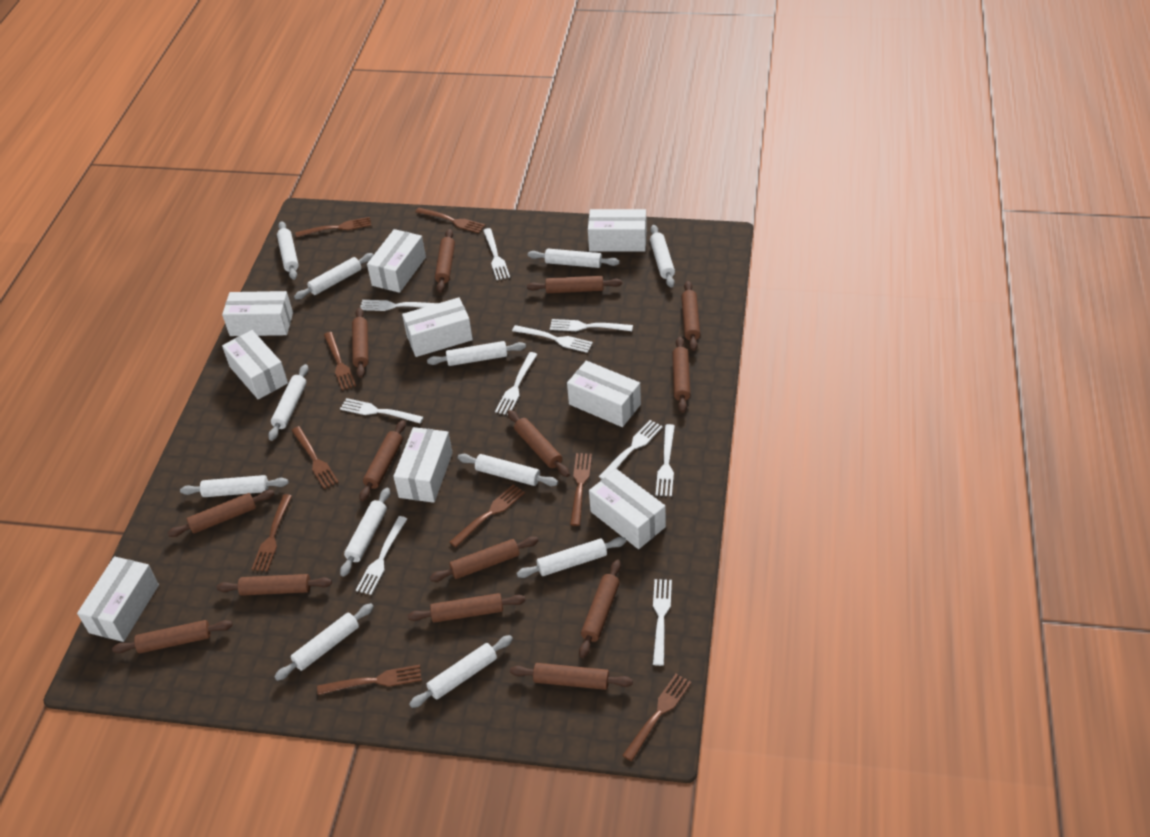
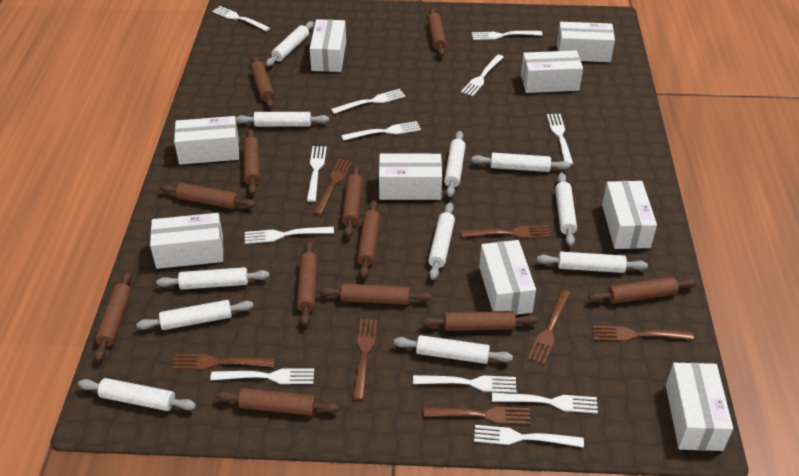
brown fork: 9 -> 7
brown rolling pin: 14 -> 12
white fork: 10 -> 12
white rolling pin: 12 -> 11

